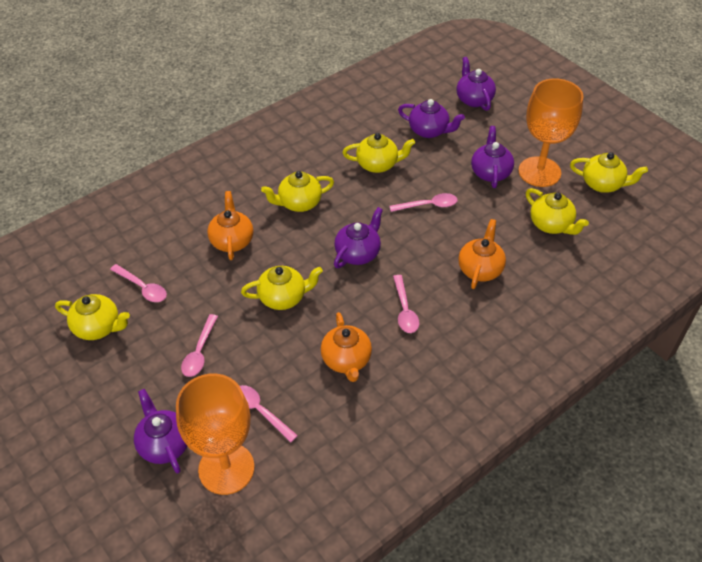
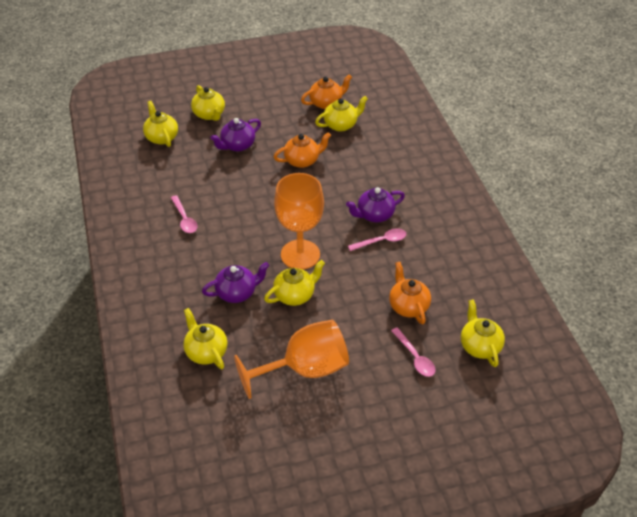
pink spoon: 5 -> 3
purple teapot: 5 -> 3

